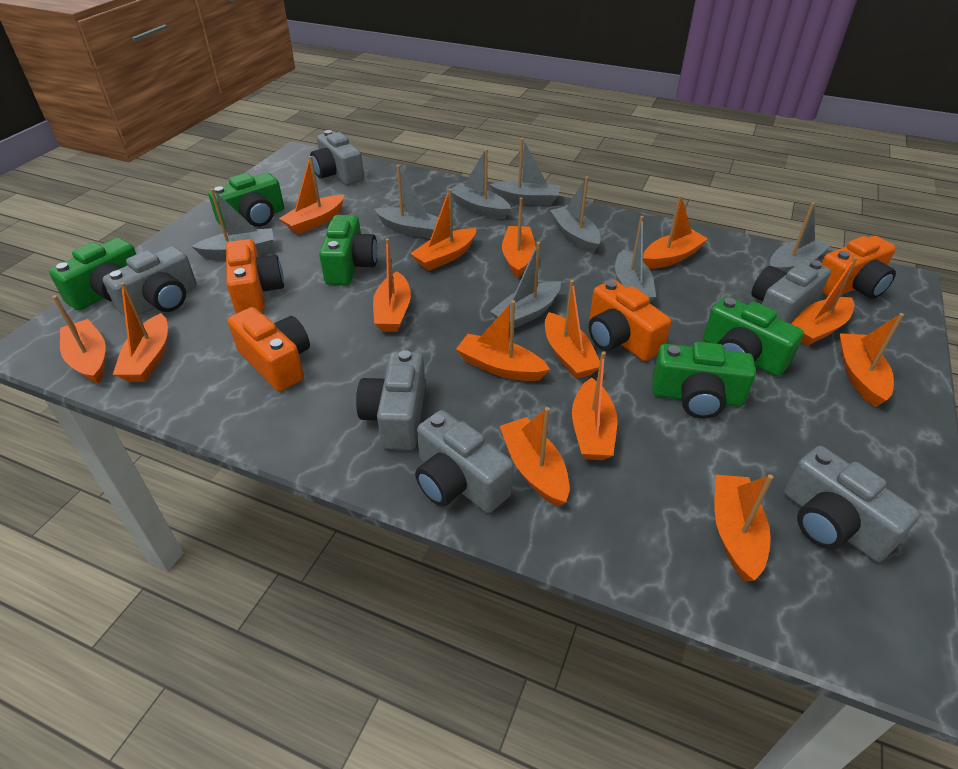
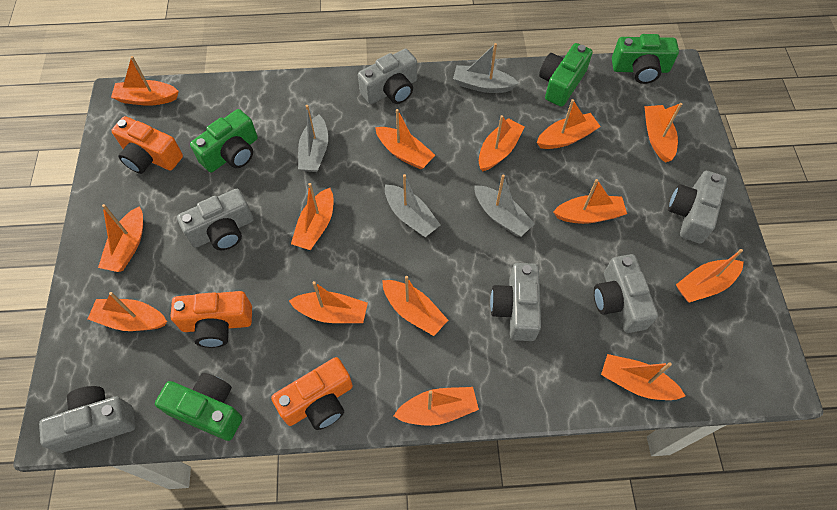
green camera: 5 -> 4
grey boat: 8 -> 4
orange camera: 4 -> 3

